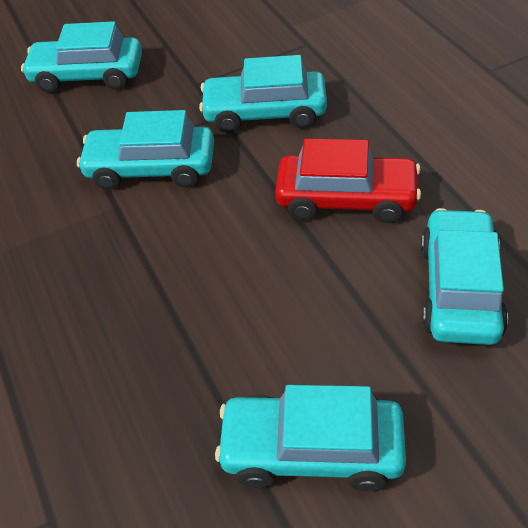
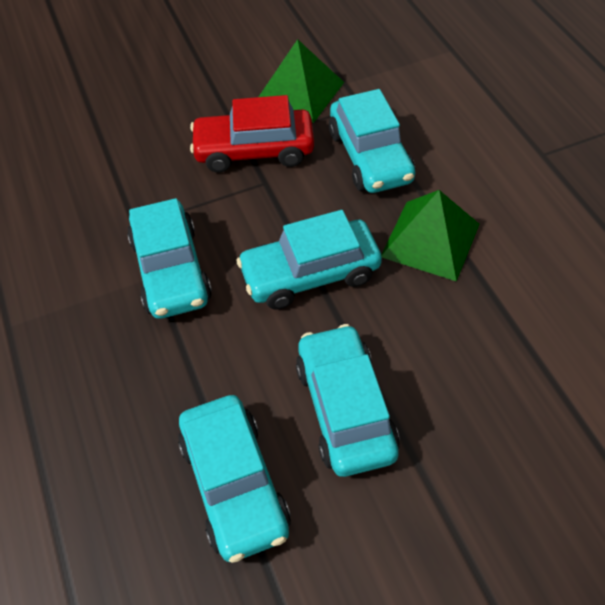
green pyramid: 0 -> 2

